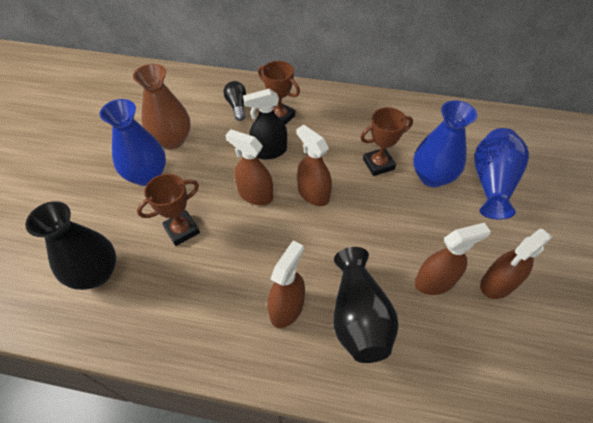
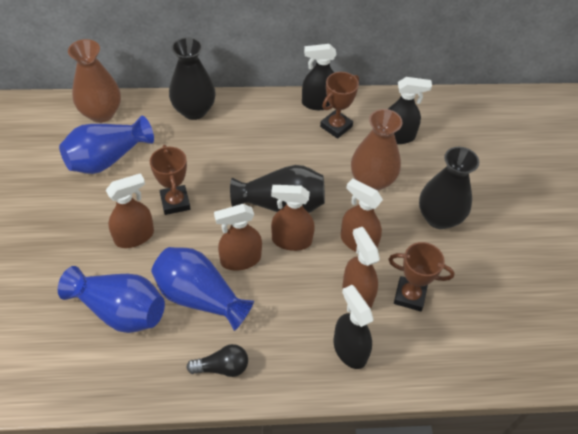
black spray bottle: 1 -> 3
black vase: 2 -> 3
brown vase: 1 -> 2

